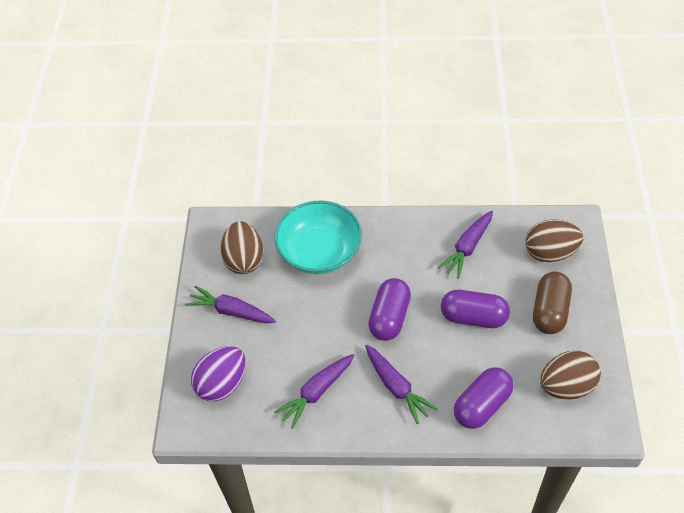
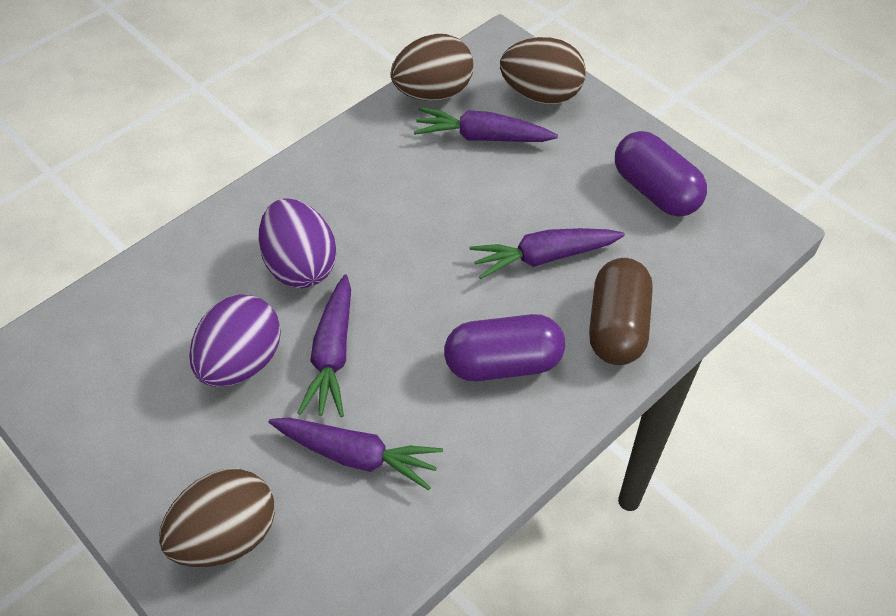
purple capsule: 3 -> 2
purple egg: 1 -> 2
turquoise bowl: 1 -> 0

